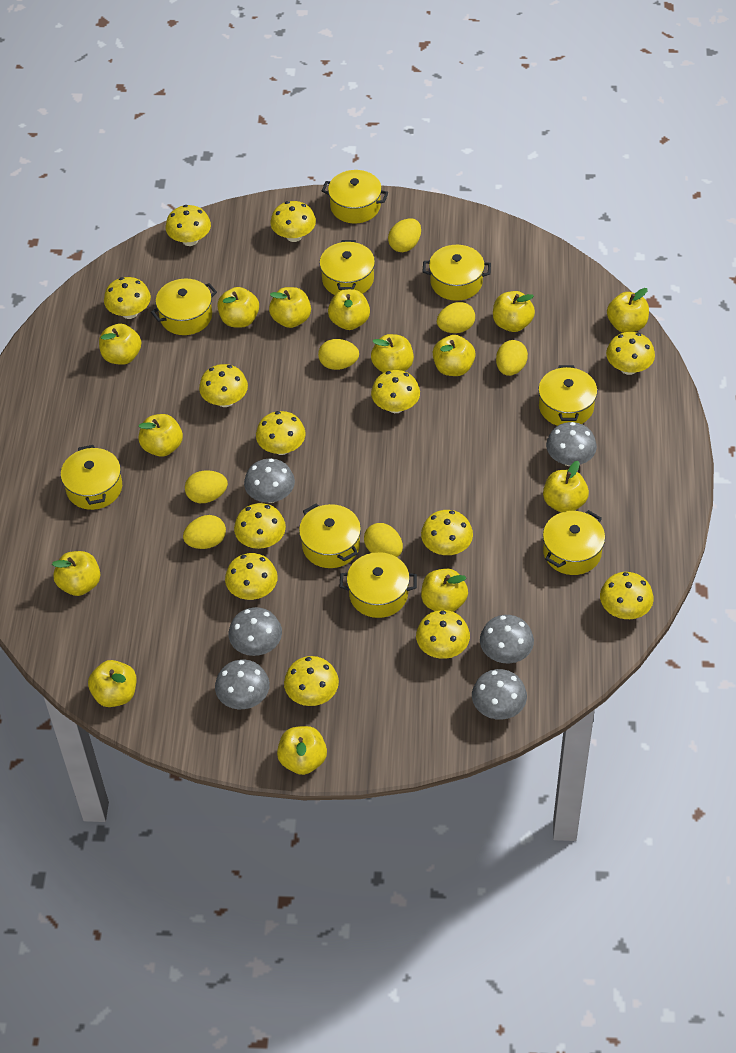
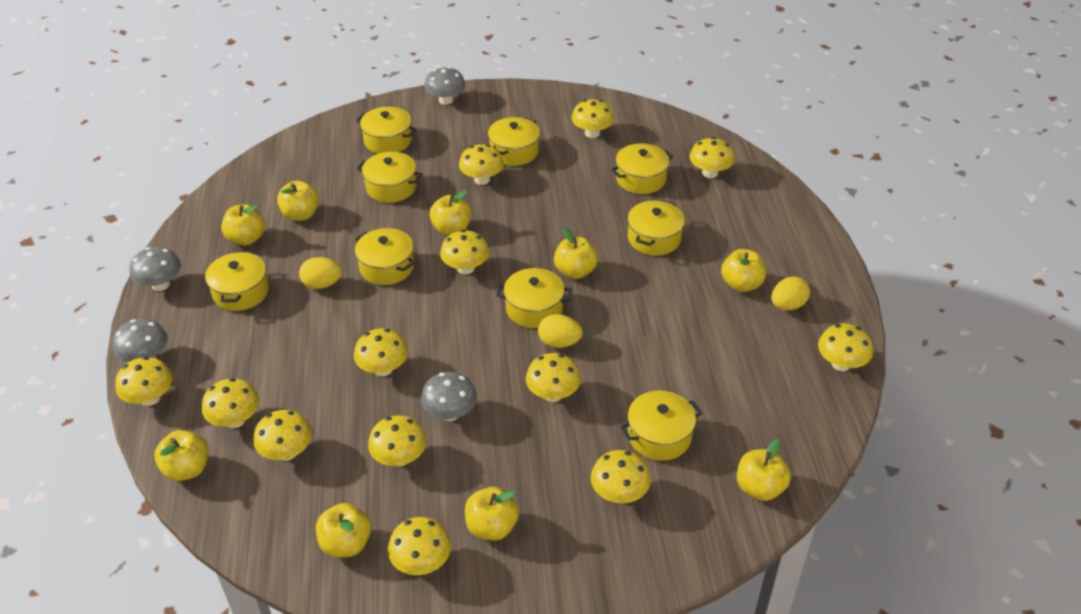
grey mushroom: 6 -> 4
yellow apple: 14 -> 9
yellow egg: 7 -> 3

